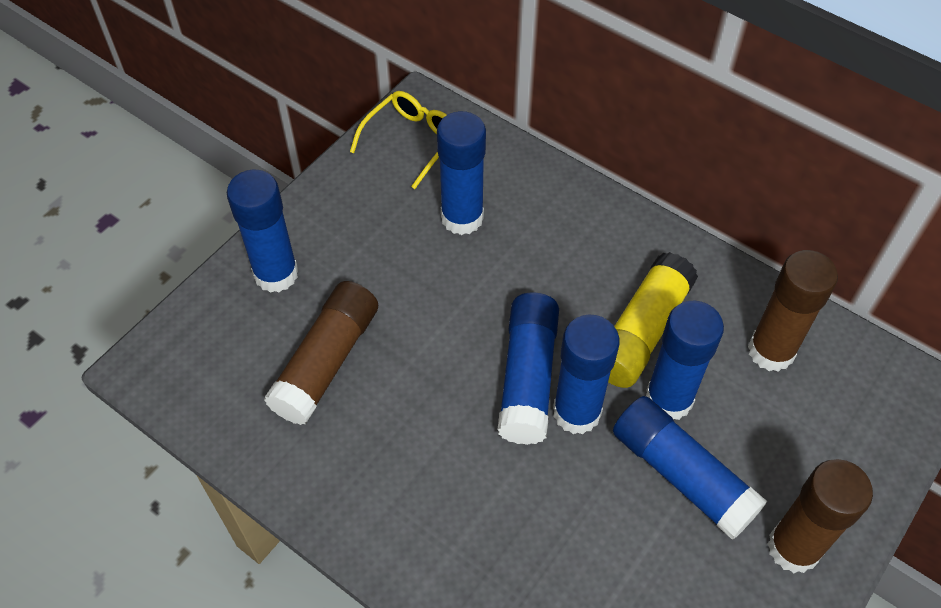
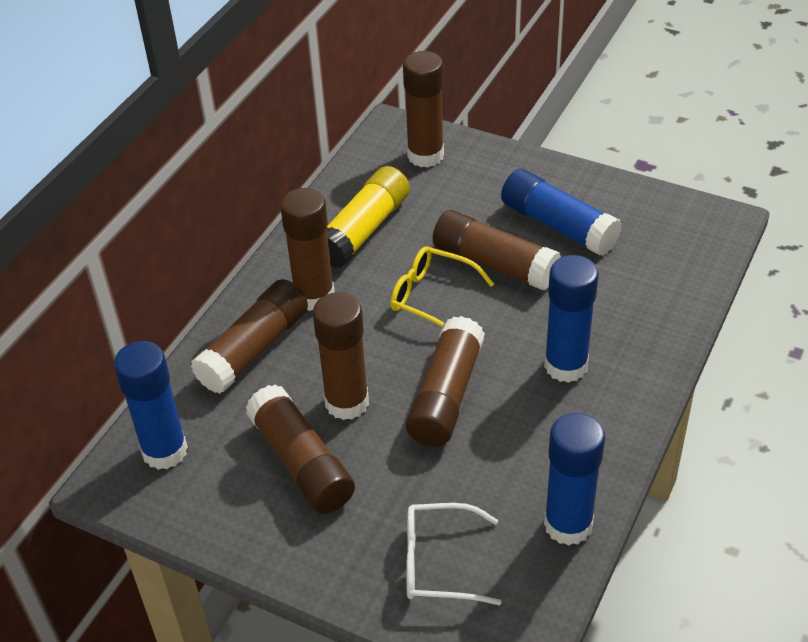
blue glue stick: 6 -> 4
brown glue stick: 3 -> 7
white glasses: 0 -> 1

